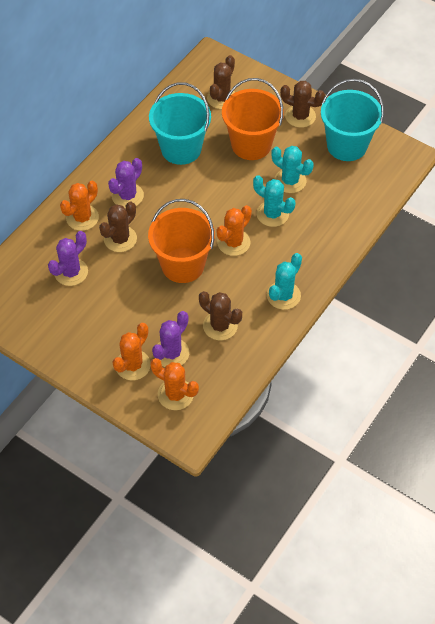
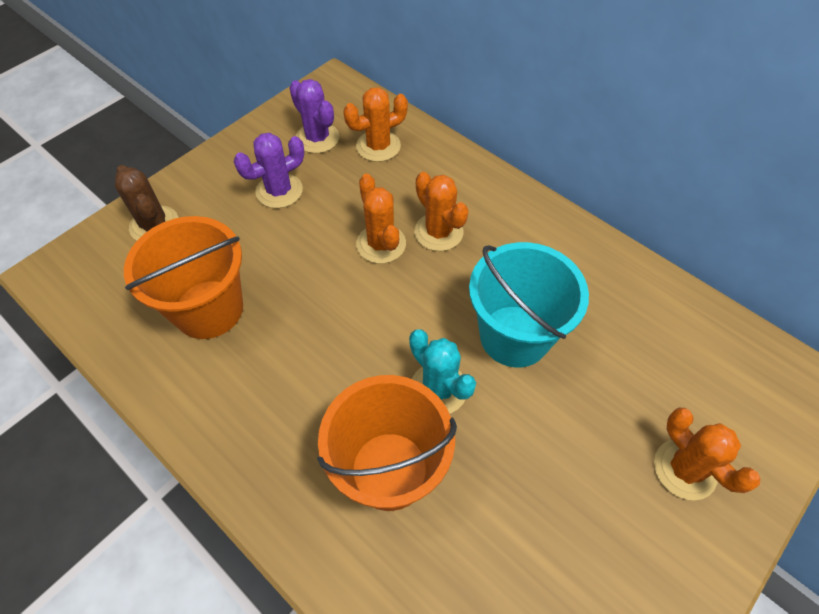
brown cactus: 4 -> 1
purple cactus: 3 -> 2
turquoise bucket: 2 -> 1
turquoise cactus: 3 -> 1

